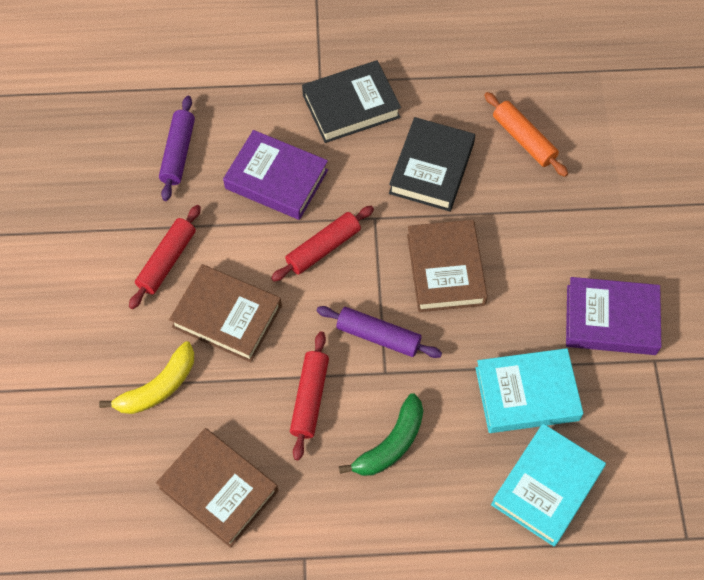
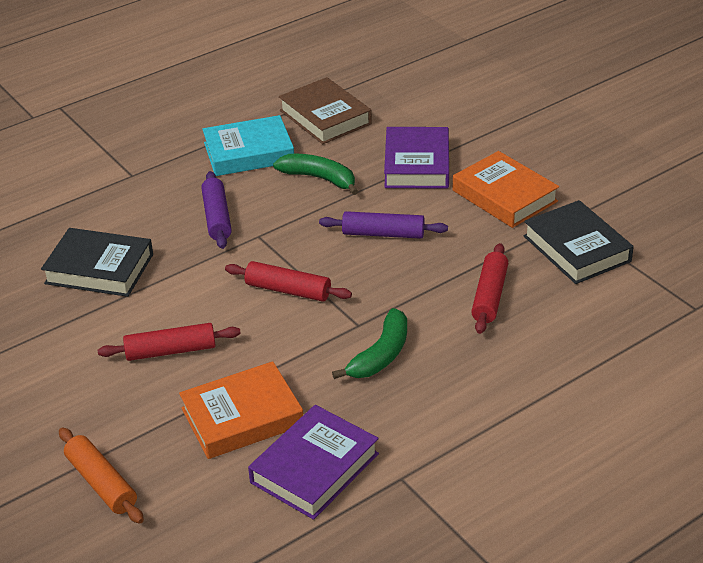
brown book: 3 -> 1
green banana: 1 -> 2
orange book: 0 -> 2
turquoise book: 2 -> 1
yellow banana: 1 -> 0

